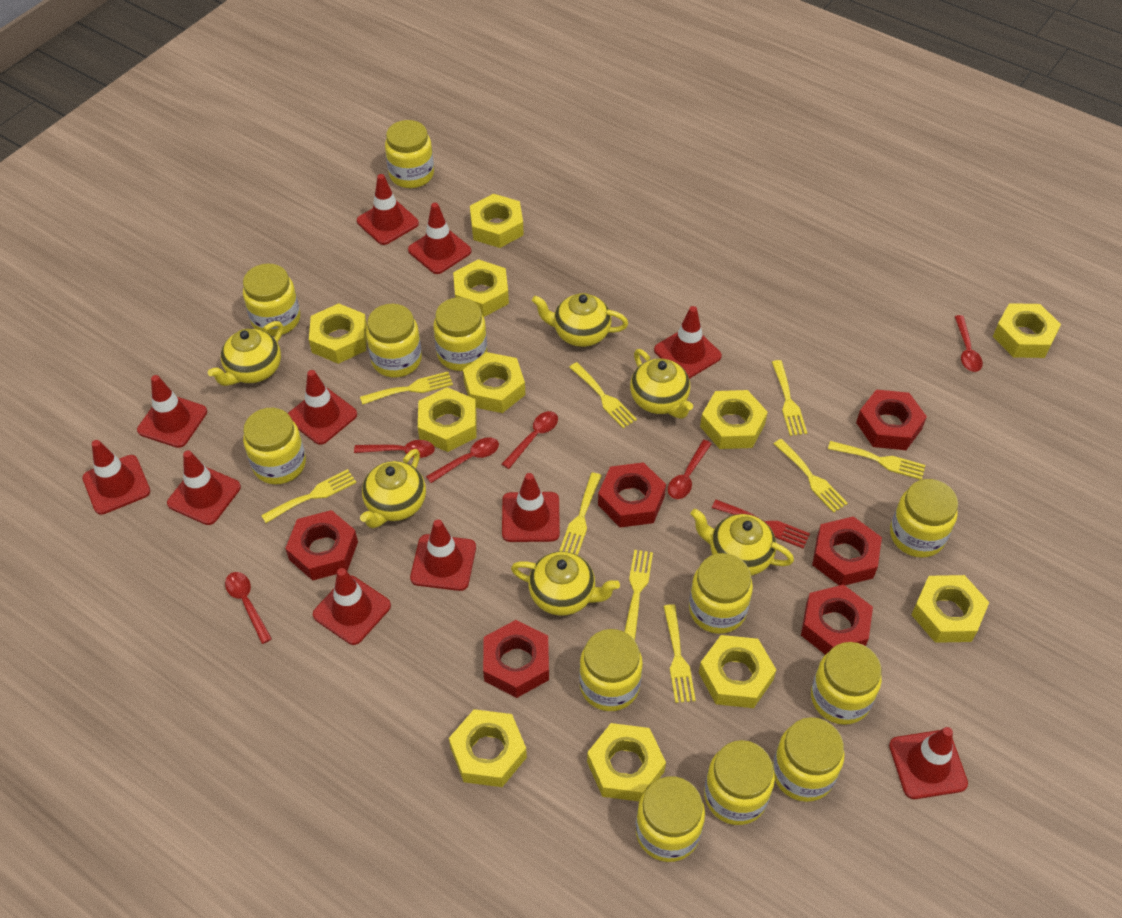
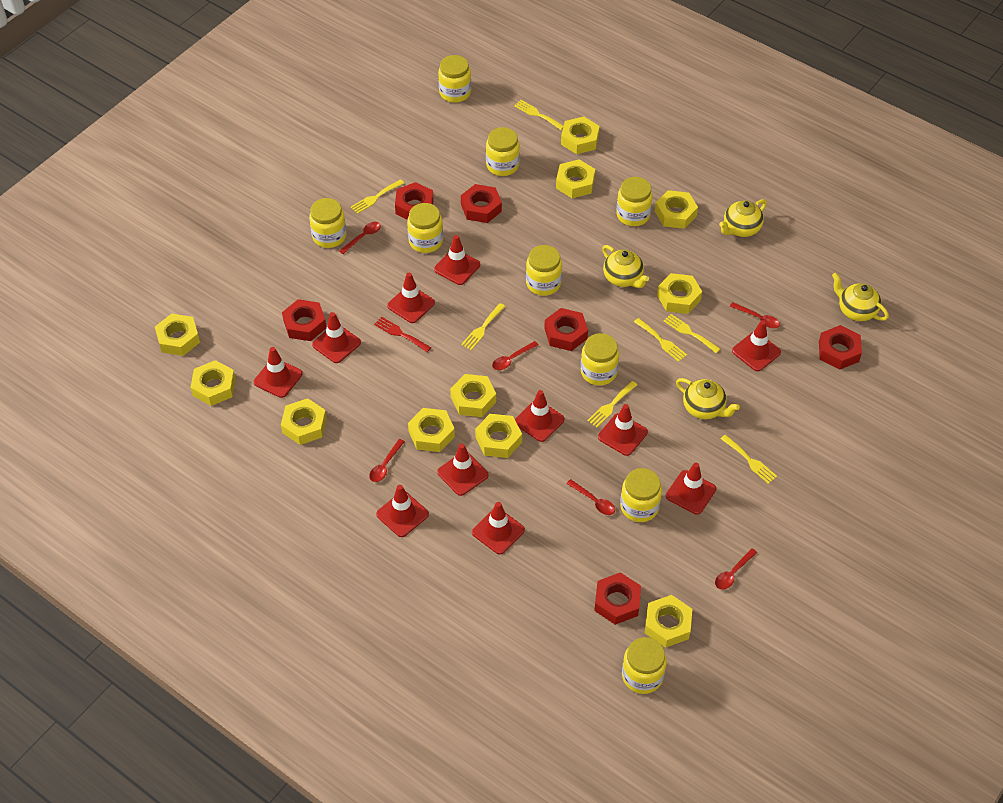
yellow fork: 9 -> 7
yellow jar: 12 -> 9
yellow teapot: 6 -> 4

